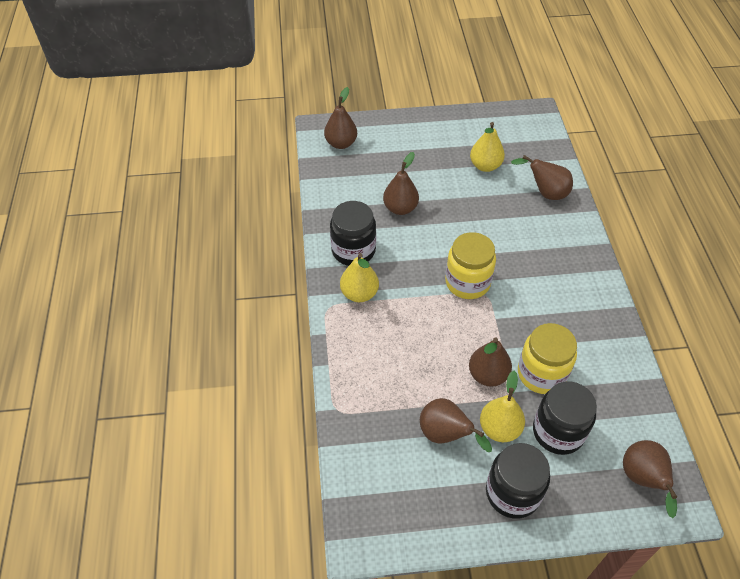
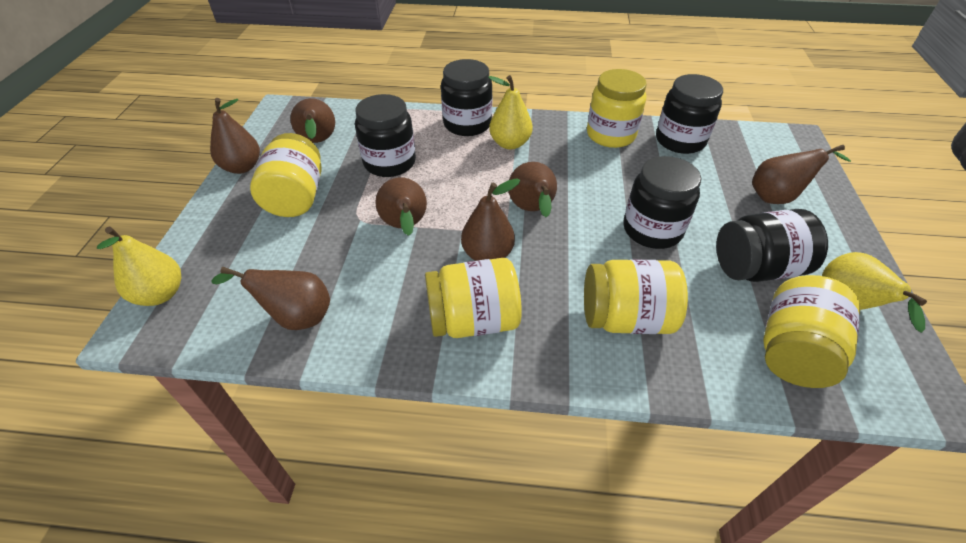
black jar: 3 -> 5
brown pear: 6 -> 7
yellow jar: 2 -> 5

